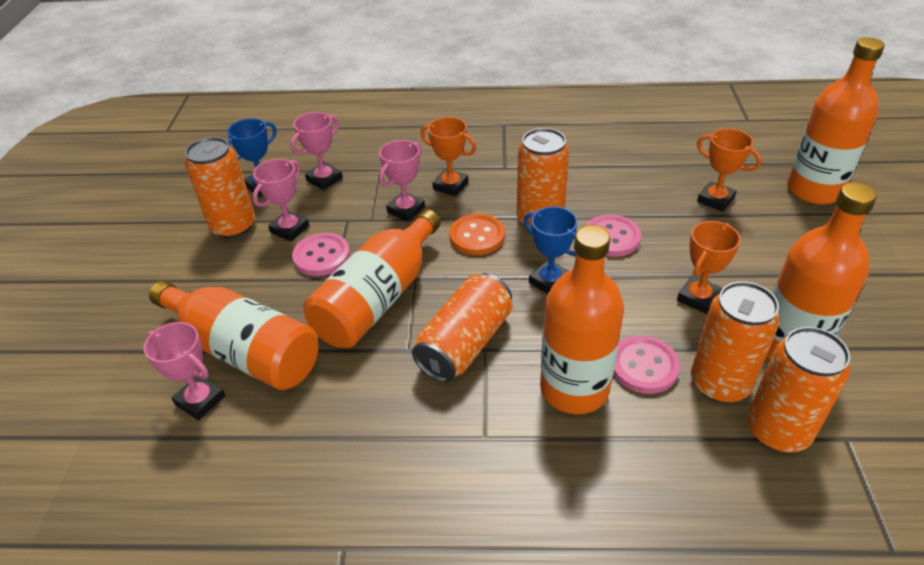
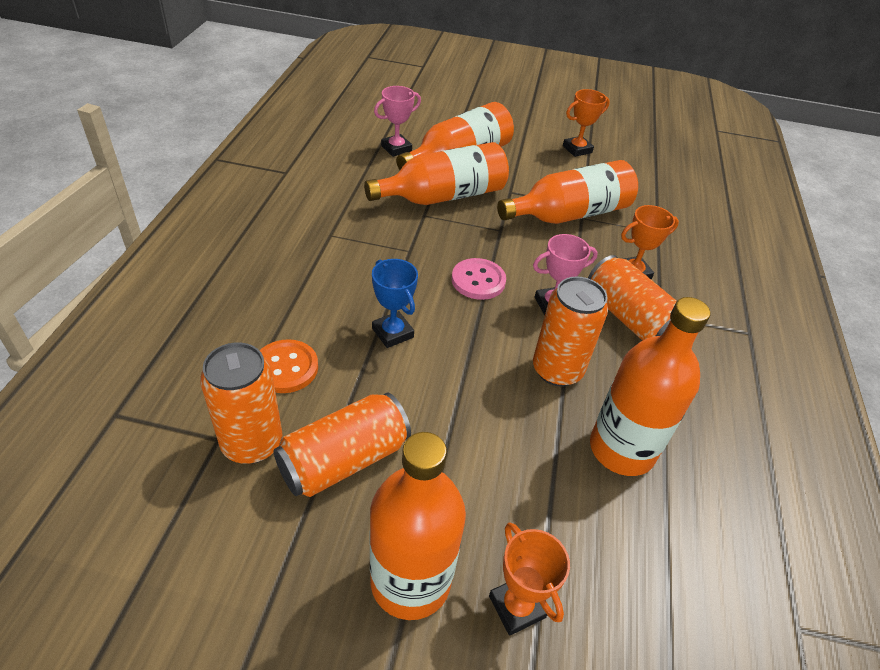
blue trophy: 2 -> 1
orange can: 5 -> 4
pink button: 3 -> 1
pink trophy: 4 -> 2

